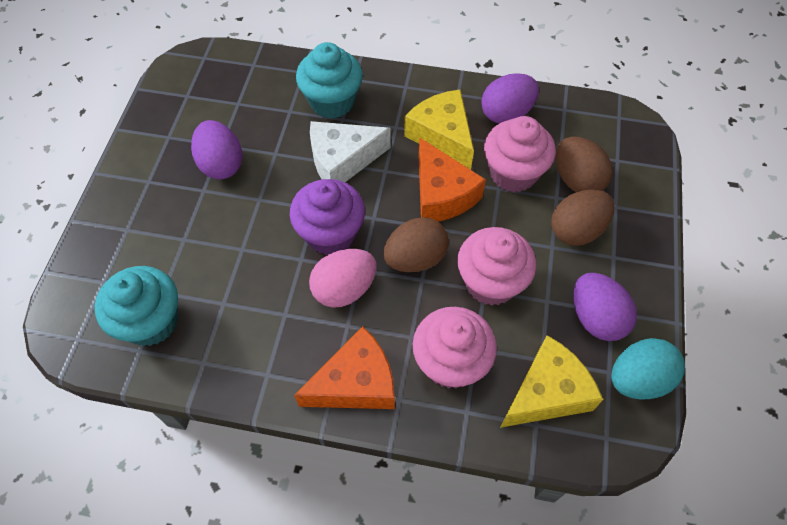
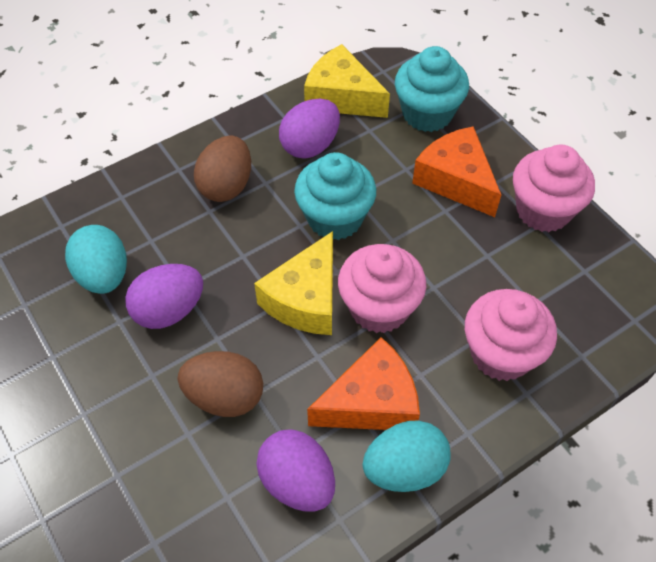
brown egg: 3 -> 2
pink egg: 1 -> 0
purple cupcake: 1 -> 0
turquoise egg: 1 -> 2
white cheese: 1 -> 0

